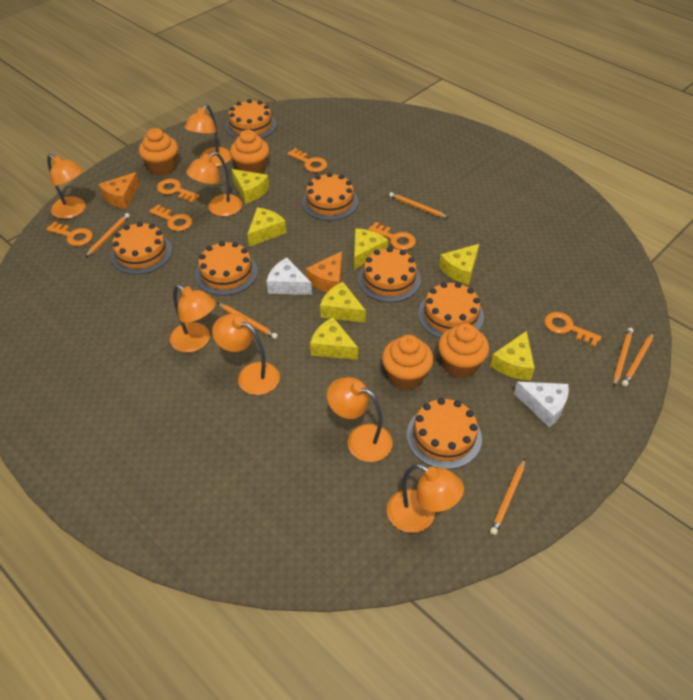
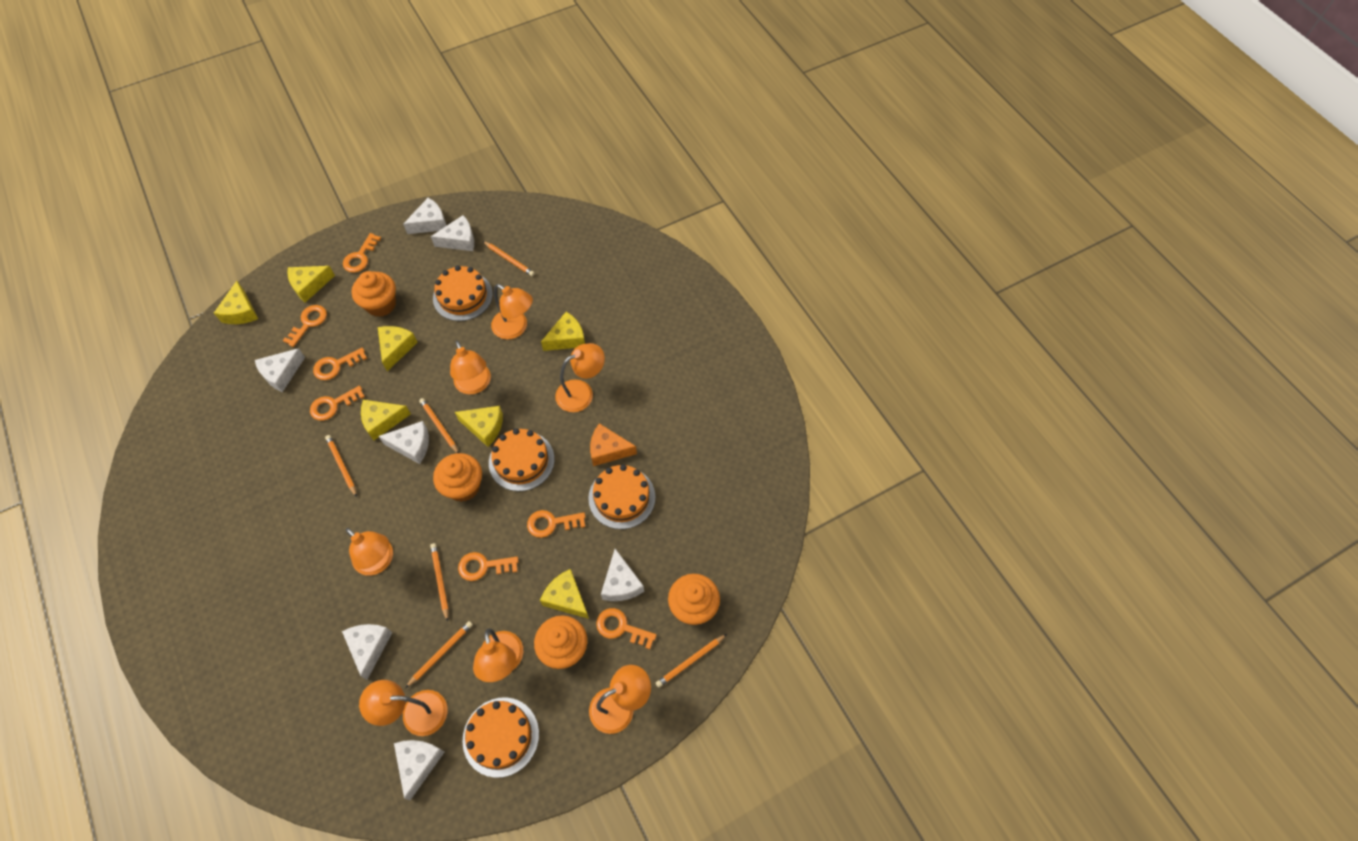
orange cake: 7 -> 4
orange cheese: 2 -> 1
orange key: 6 -> 7
white cheese: 2 -> 7

